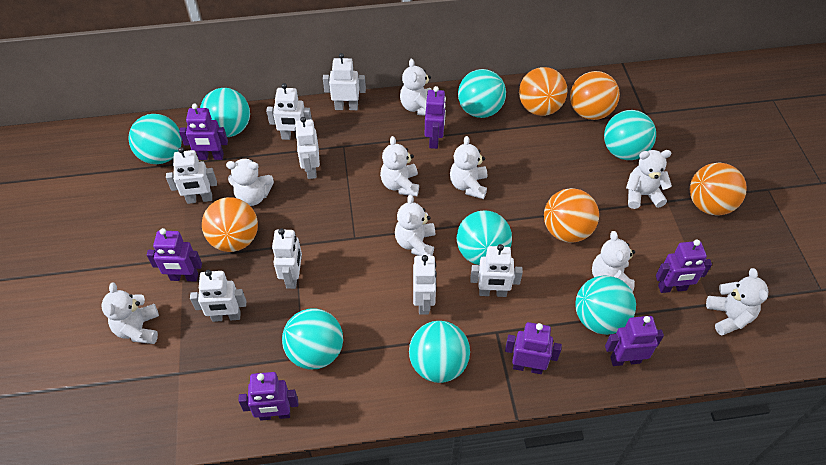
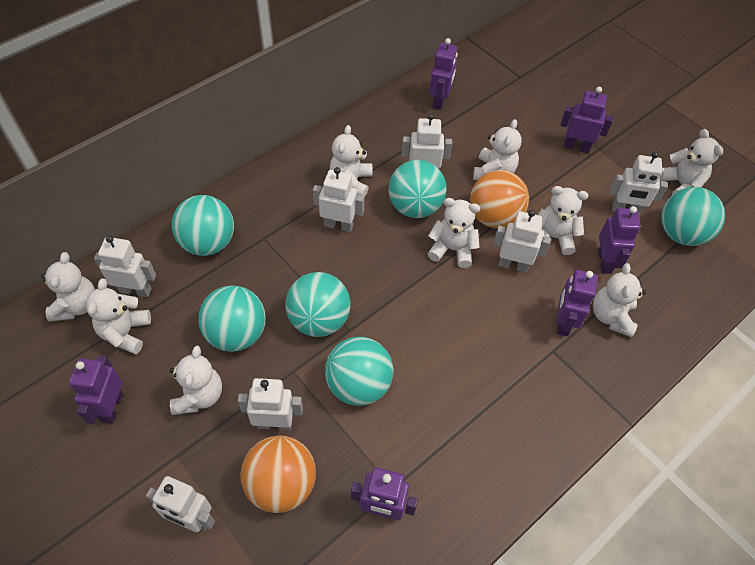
orange ball: 5 -> 2
purple robot: 7 -> 6
turquoise ball: 8 -> 6
white robot: 8 -> 7

